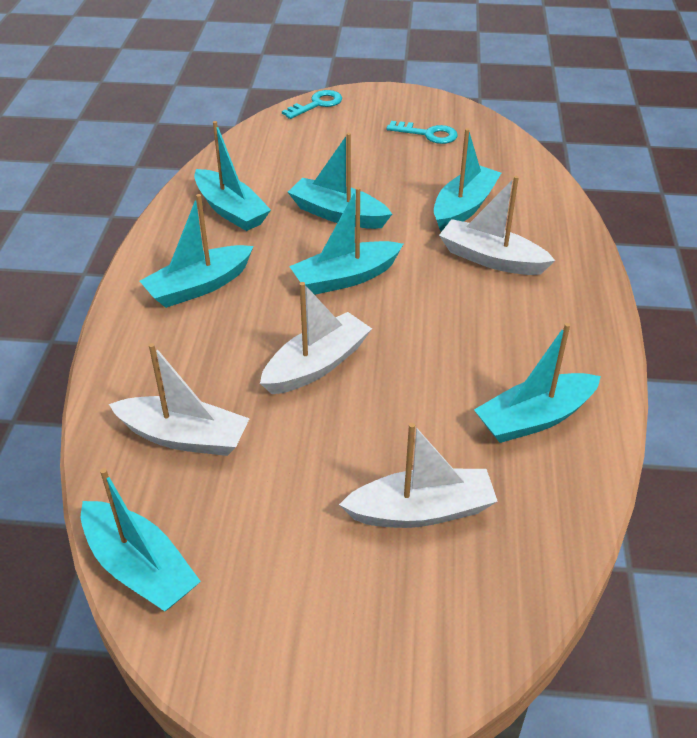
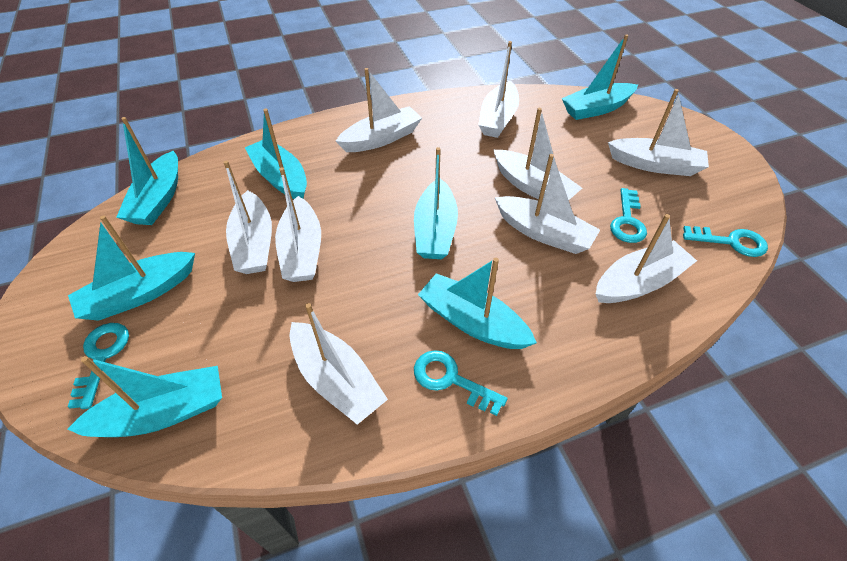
turquoise key: 2 -> 4
white boat: 4 -> 9

